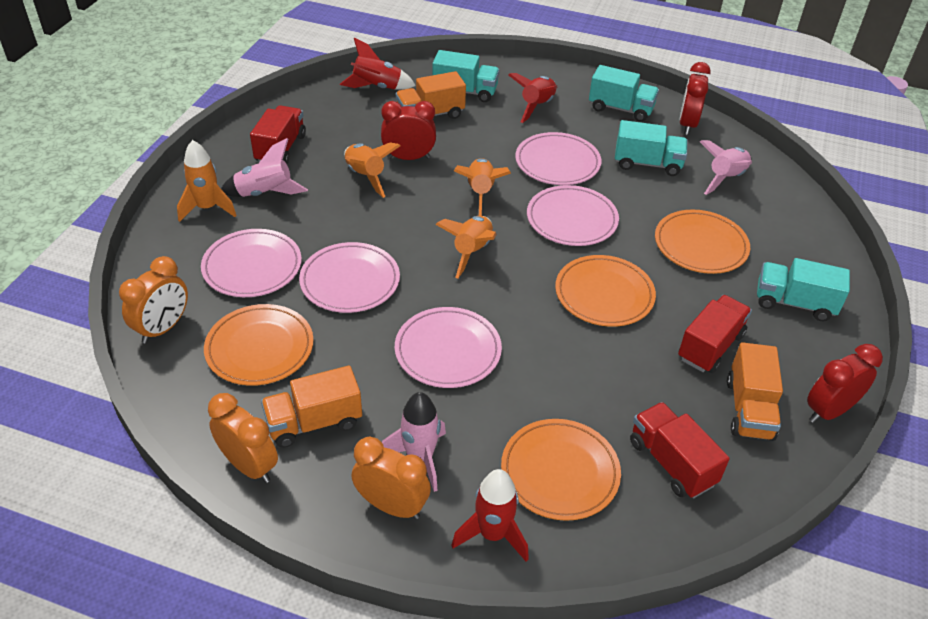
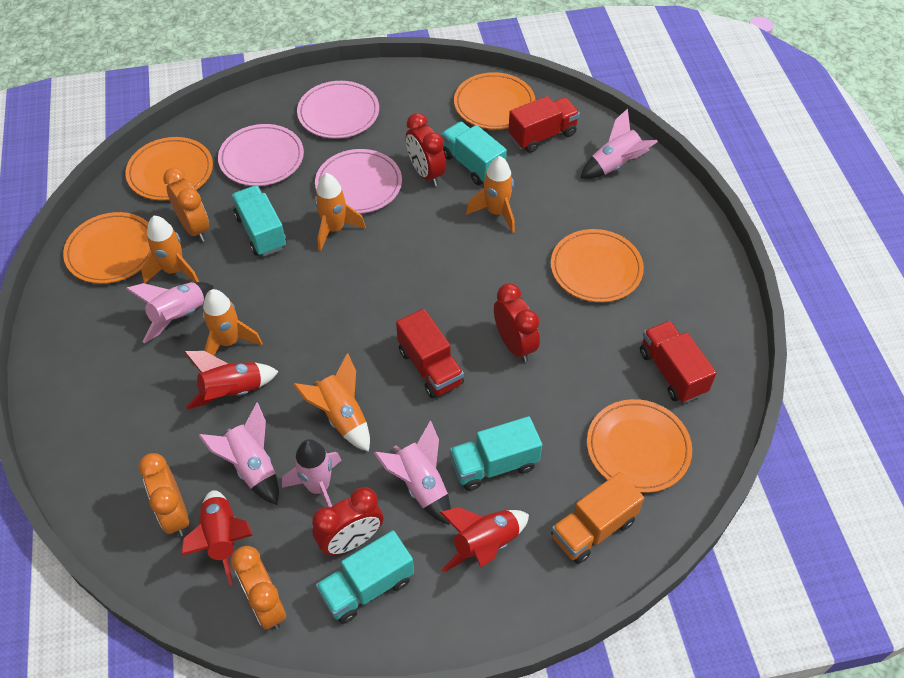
orange plate: 4 -> 5
orange rocket: 4 -> 5
orange truck: 3 -> 1
pink plate: 5 -> 3
pink rocket: 3 -> 5

